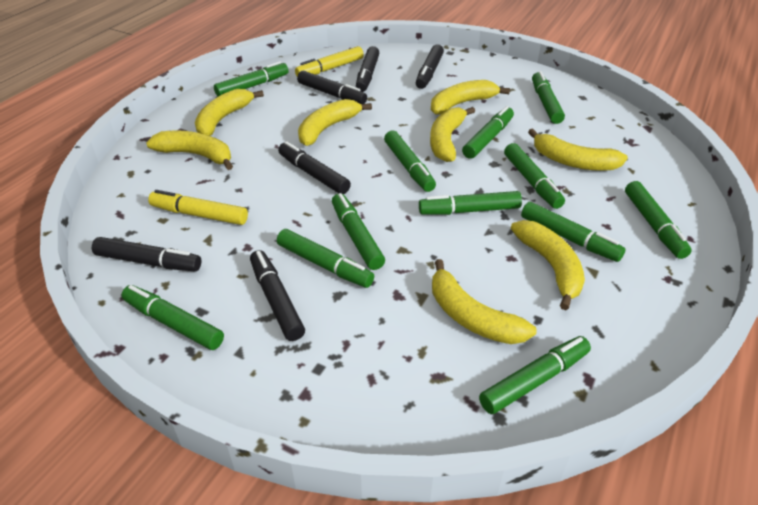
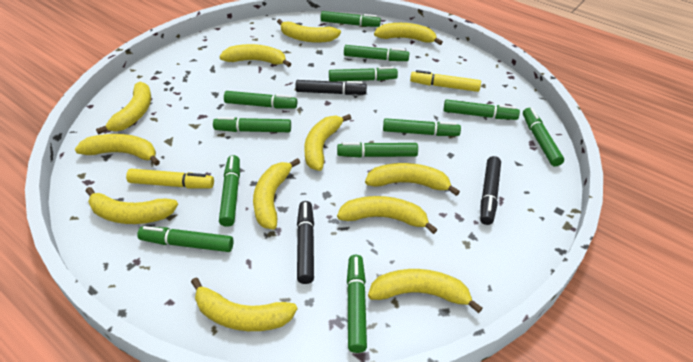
black marker: 6 -> 3
yellow banana: 8 -> 12

